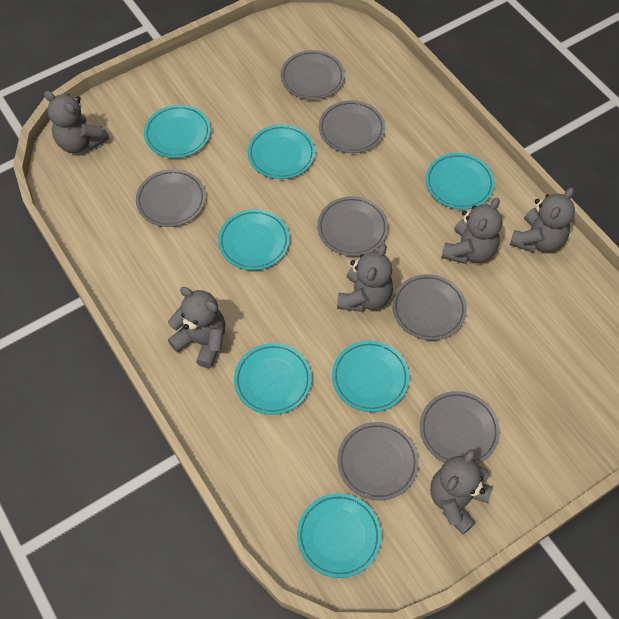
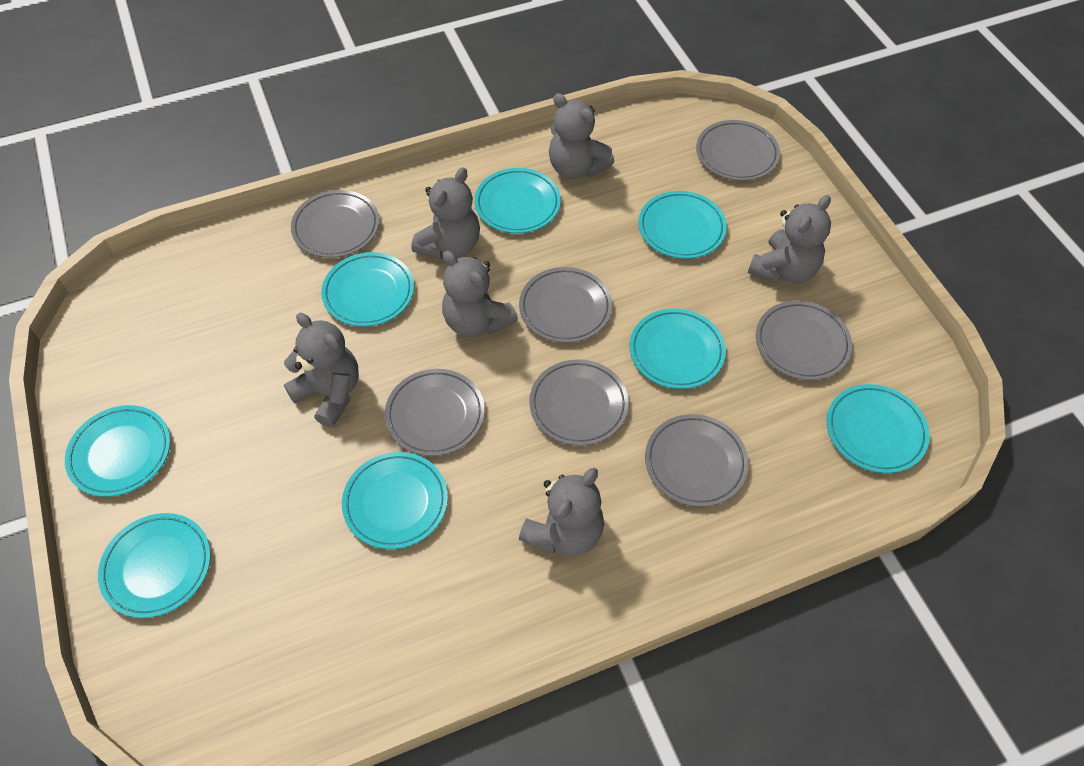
turquoise plate: 7 -> 8

